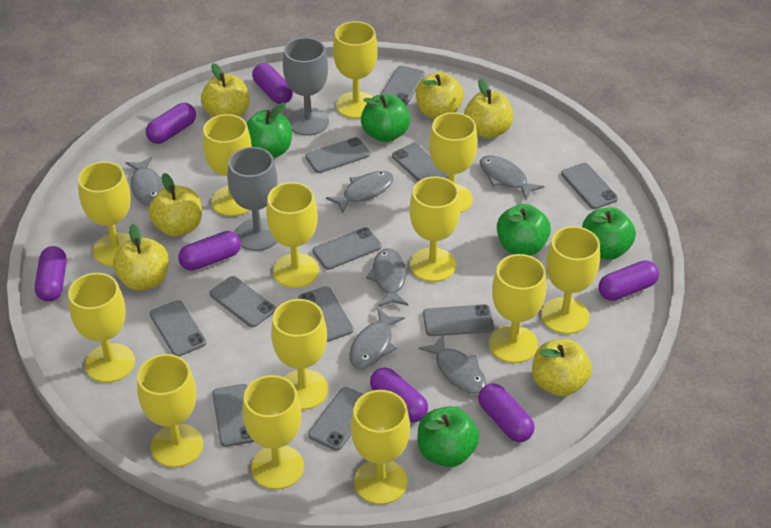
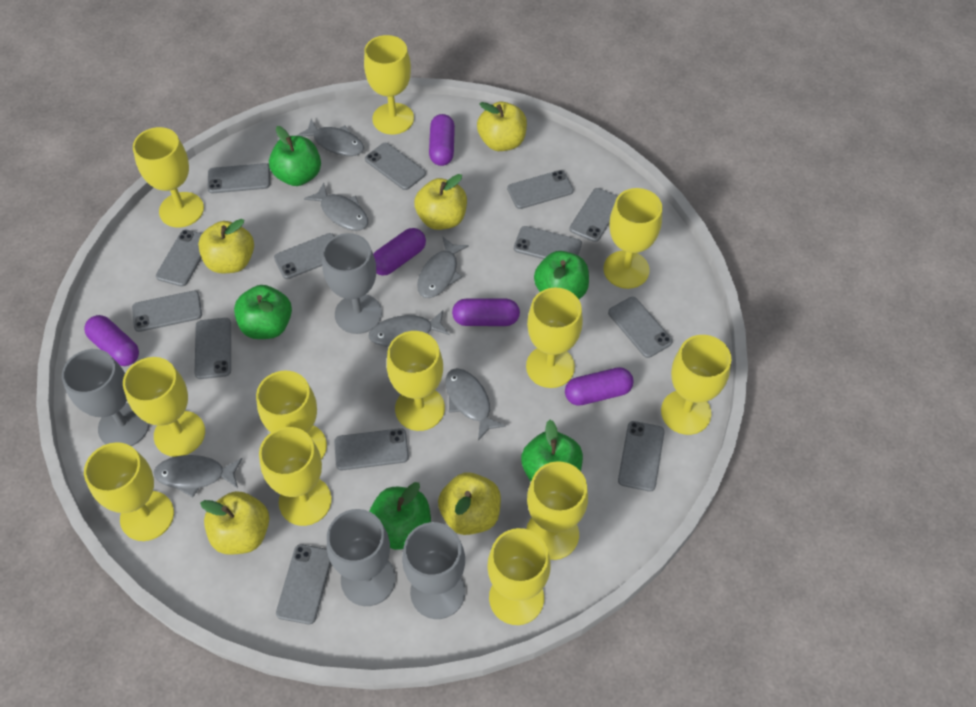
grey goblet: 2 -> 4
grey phone: 11 -> 13
purple capsule: 7 -> 5
yellow apple: 6 -> 5
yellow goblet: 13 -> 12

